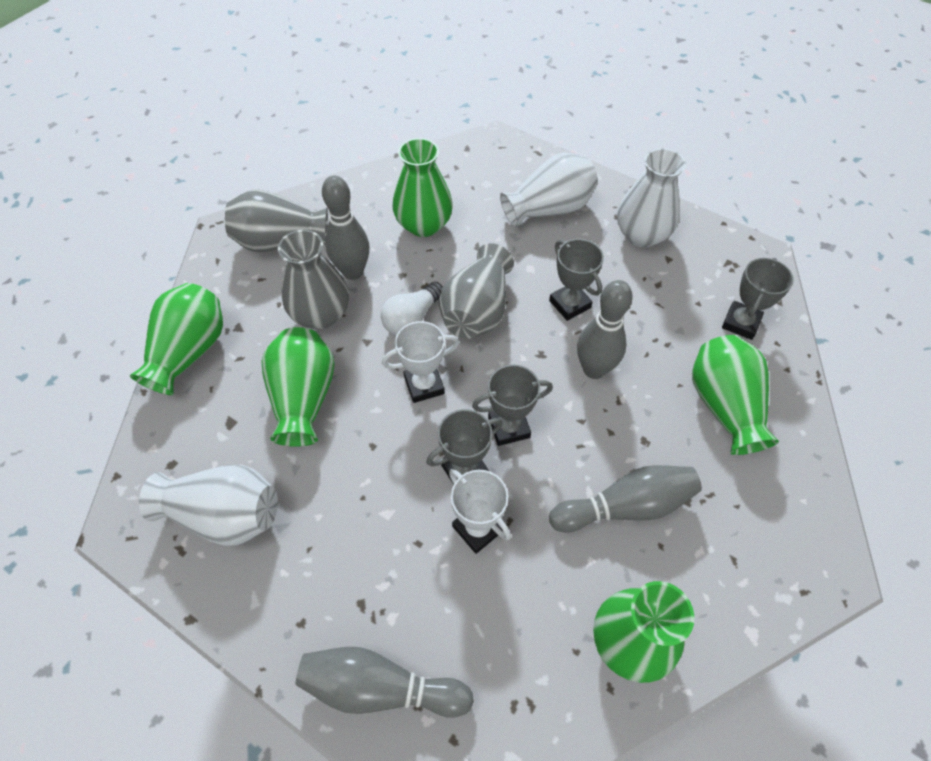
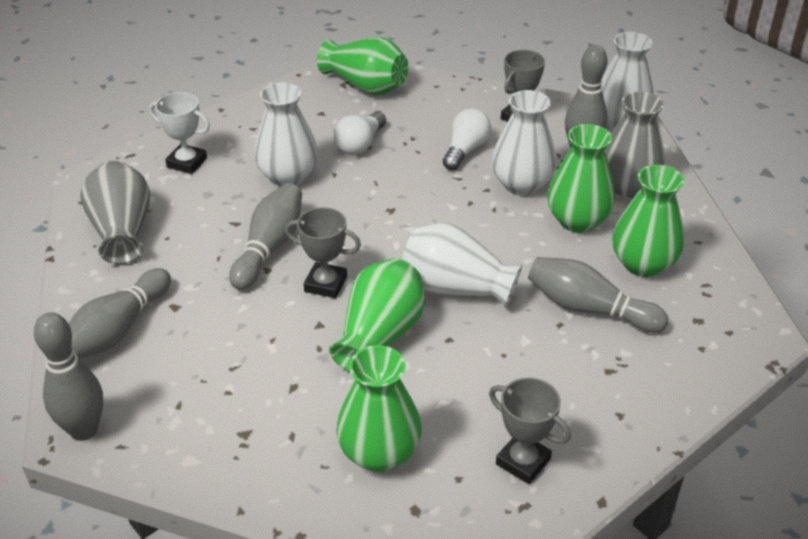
grey bowling pin: 4 -> 5
grey trophy: 4 -> 3
grey vase: 3 -> 2
white light bulb: 1 -> 2
white trophy: 2 -> 1
white vase: 3 -> 4

